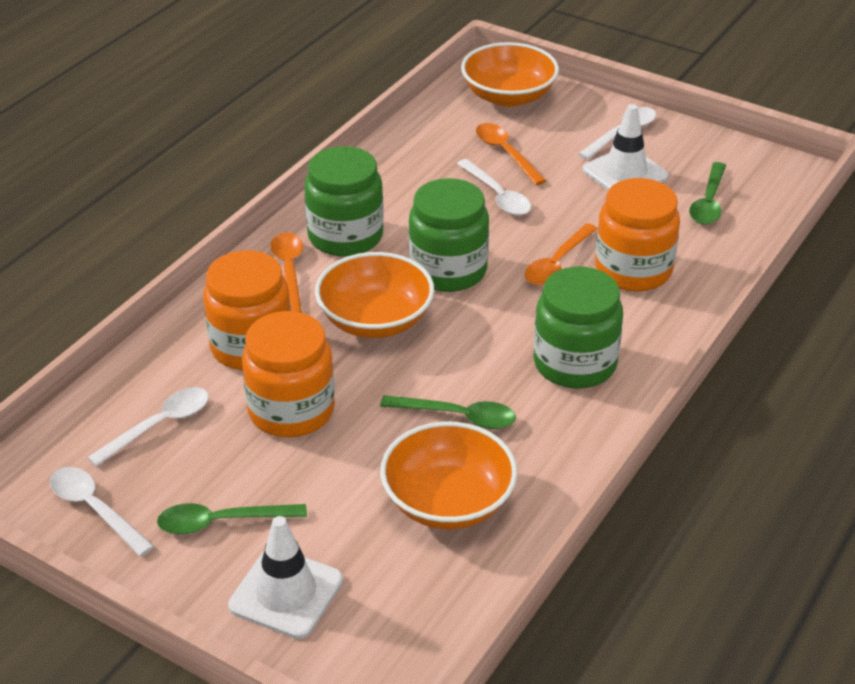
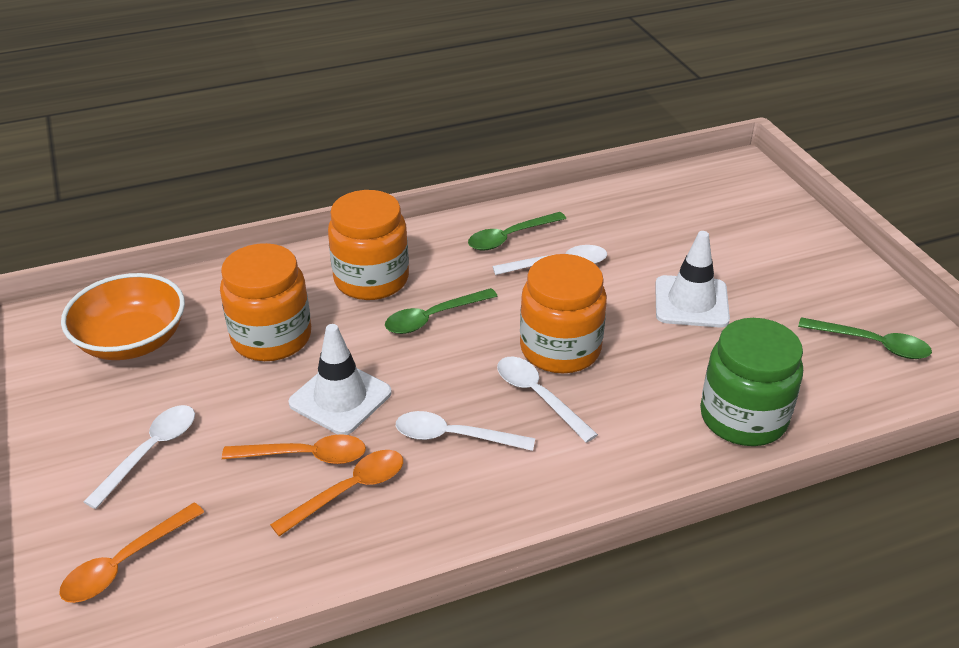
green jar: 3 -> 1
orange bowl: 3 -> 1

